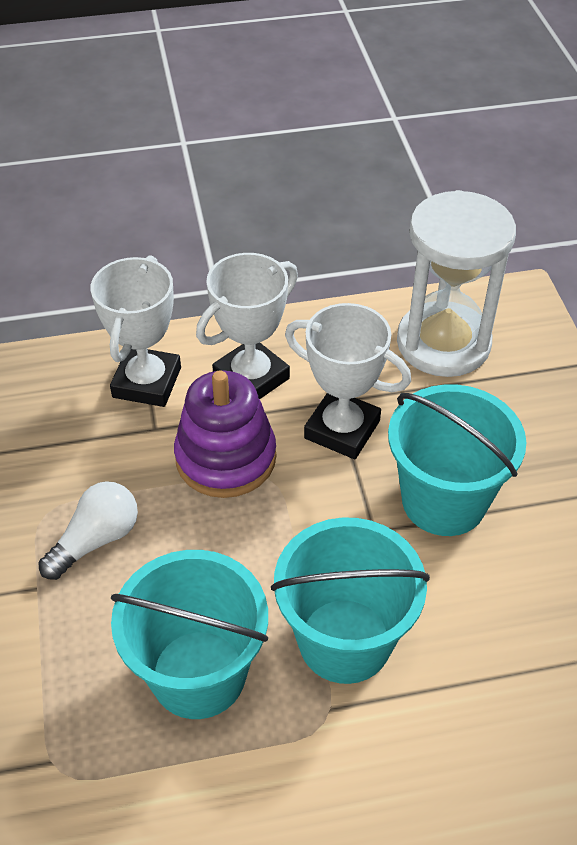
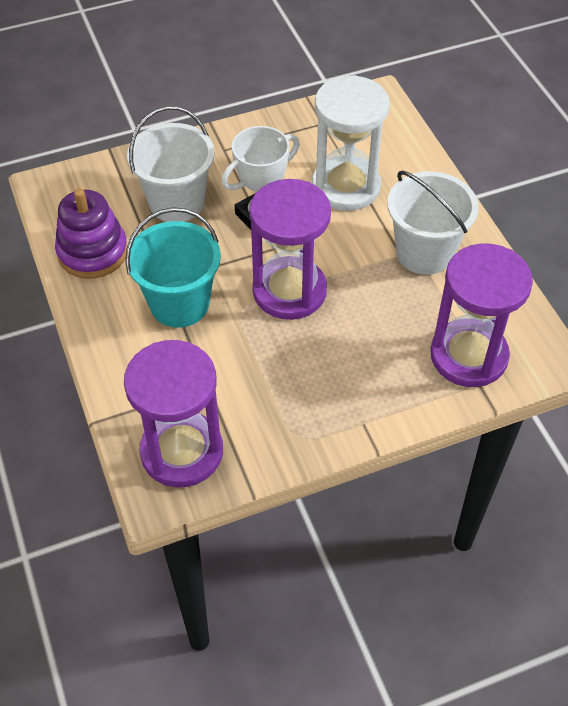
purple hourglass: 0 -> 3
turquoise bucket: 3 -> 1
white bucket: 0 -> 2
white light bulb: 1 -> 0
white trophy: 3 -> 1

